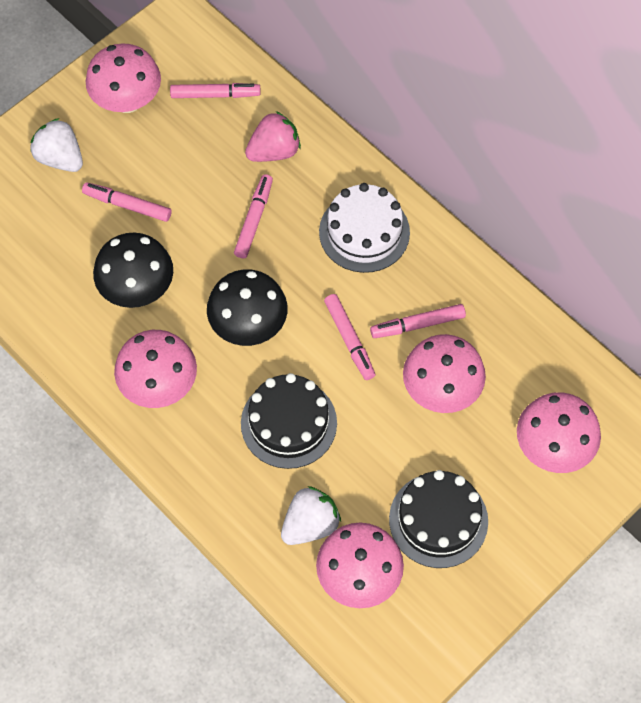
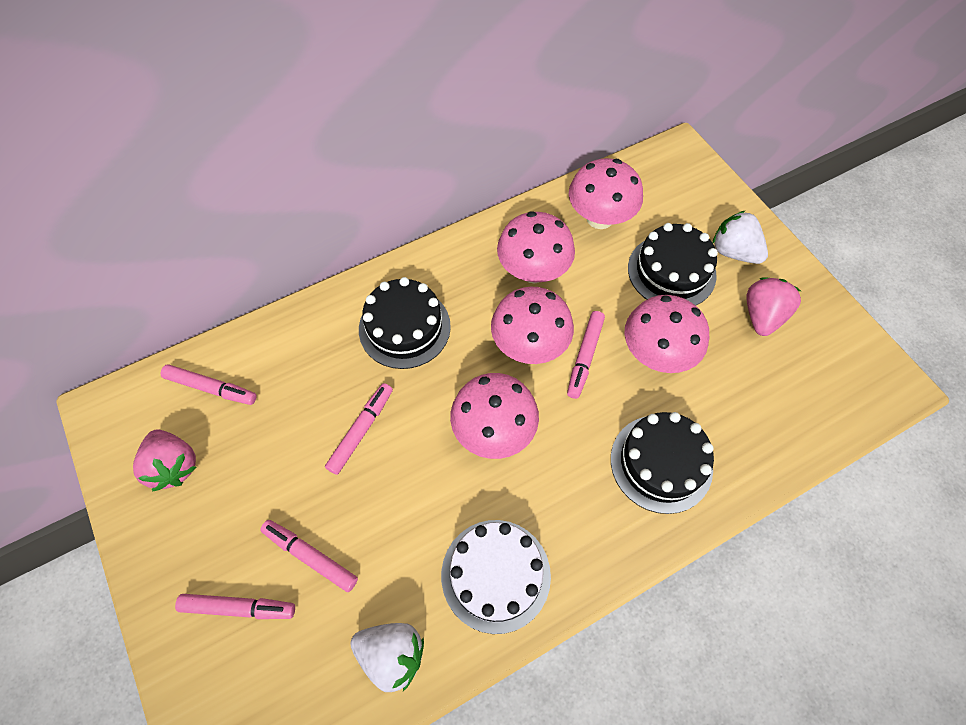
black cake: 2 -> 3
black mushroom: 2 -> 0
pink strawberry: 1 -> 2

